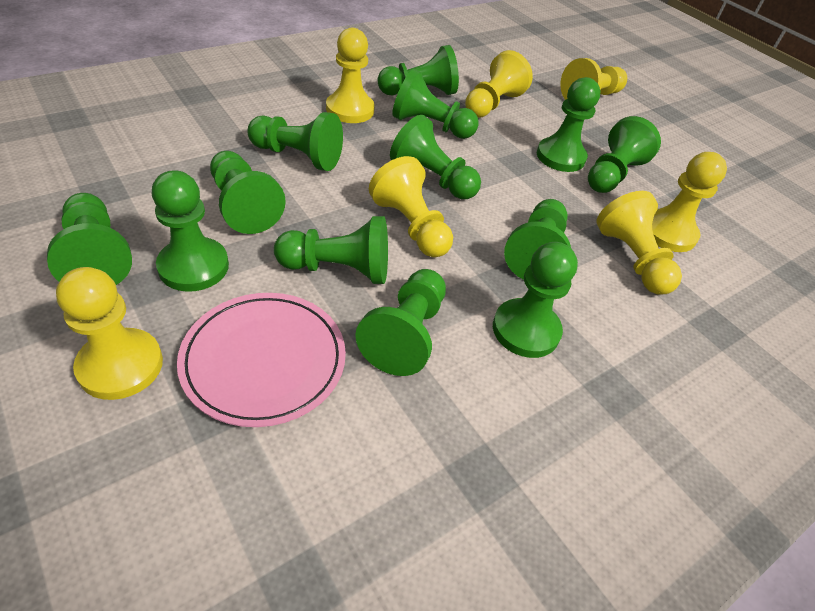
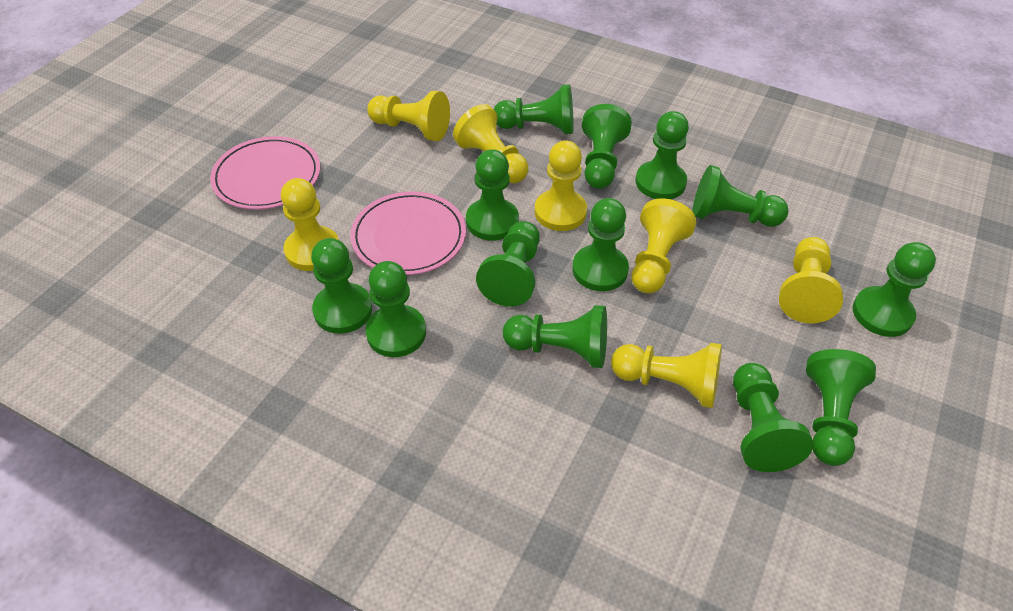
pink plate: 1 -> 2

